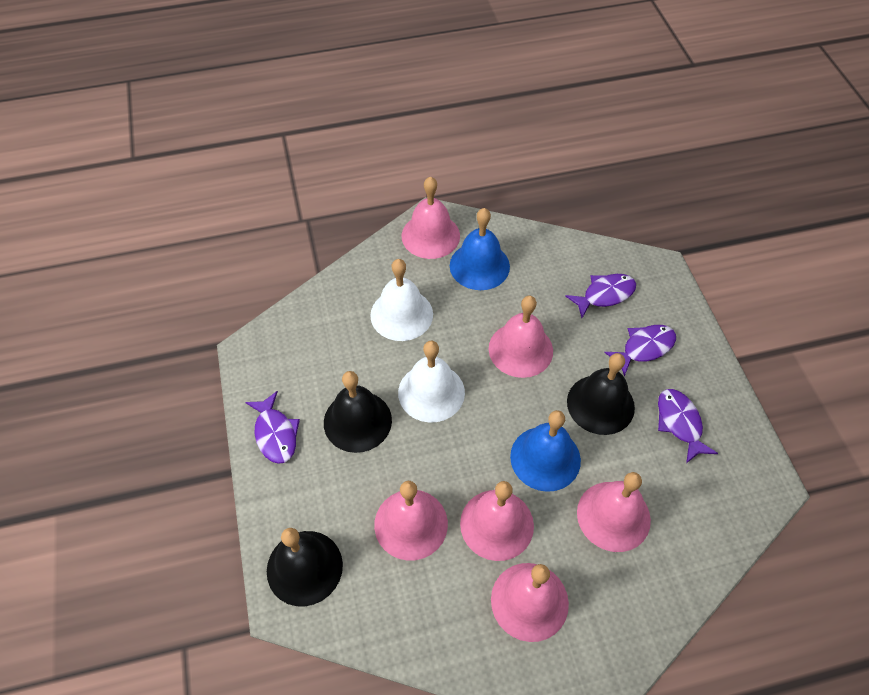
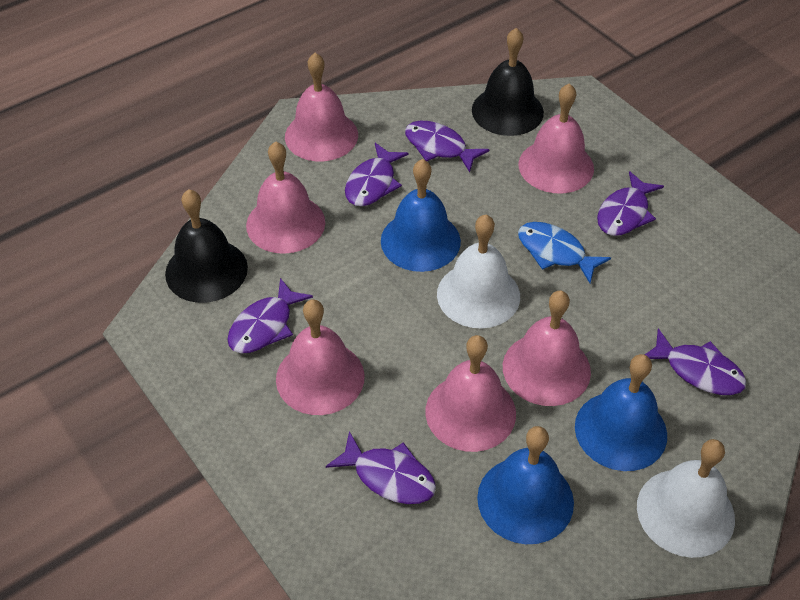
black bell: 3 -> 2
blue bell: 2 -> 3
blue fish: 0 -> 1
purple fish: 4 -> 6

